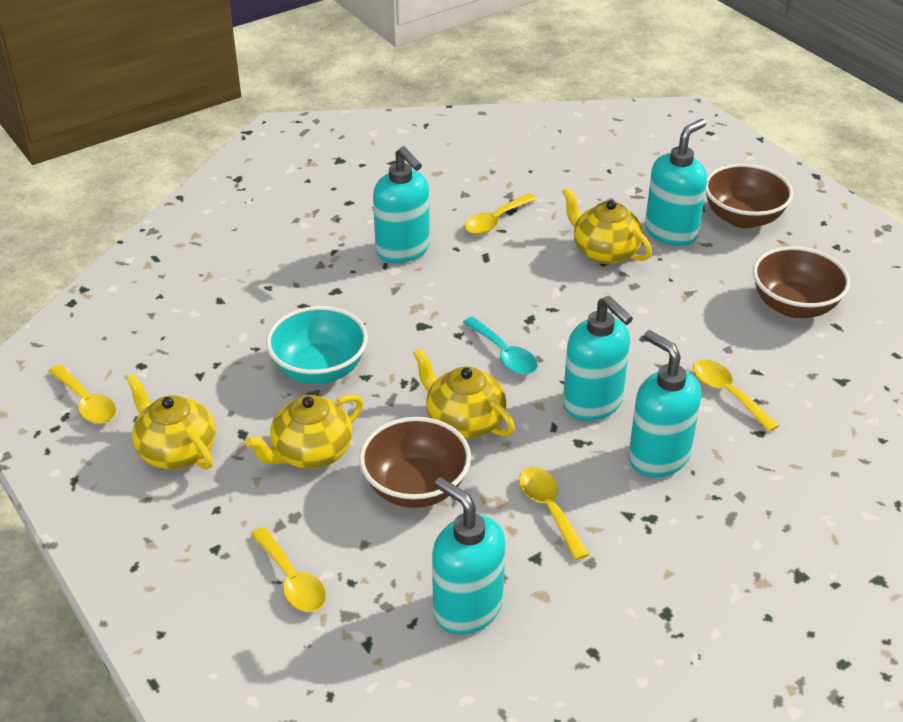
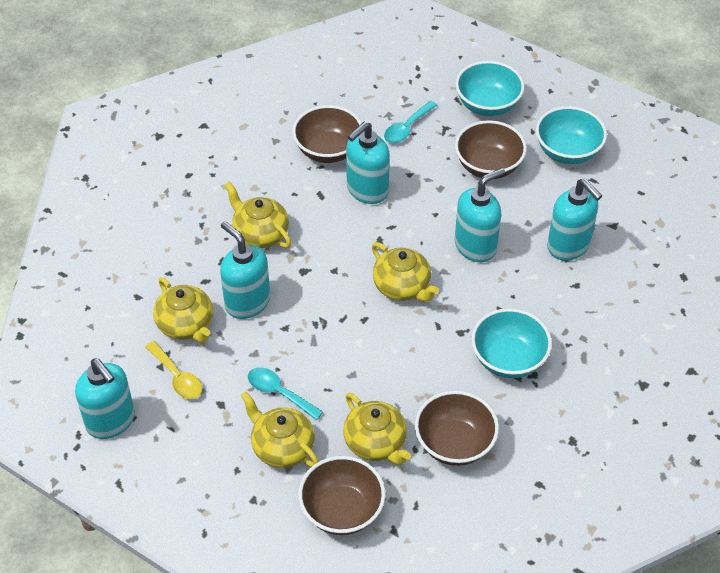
brown bowl: 3 -> 4
turquoise bowl: 1 -> 3
turquoise spoon: 1 -> 2
yellow spoon: 5 -> 1
yellow teapot: 4 -> 5

